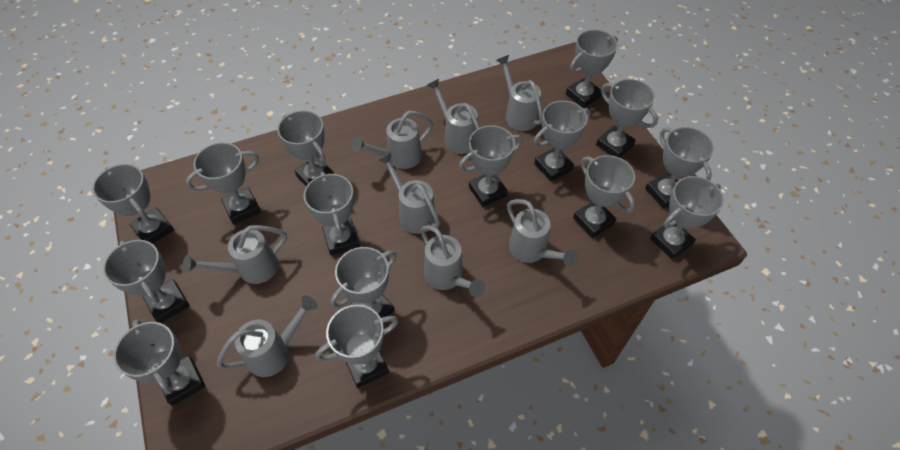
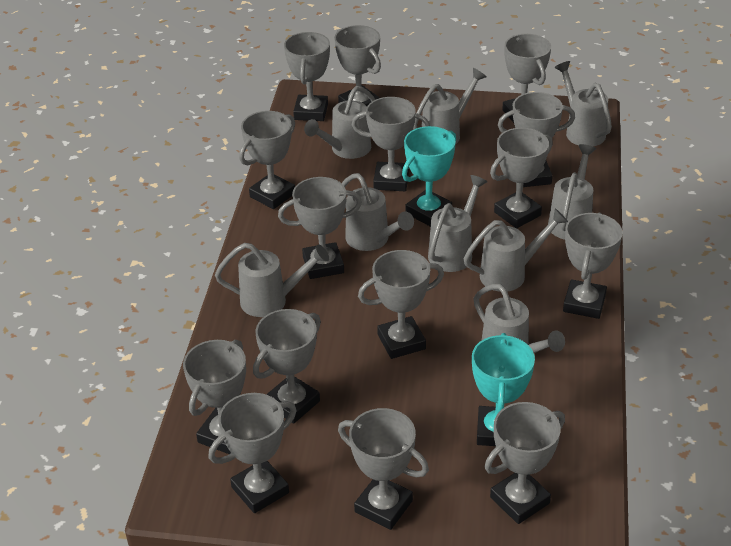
grey watering can: 8 -> 9
turquoise trophy: 0 -> 2

